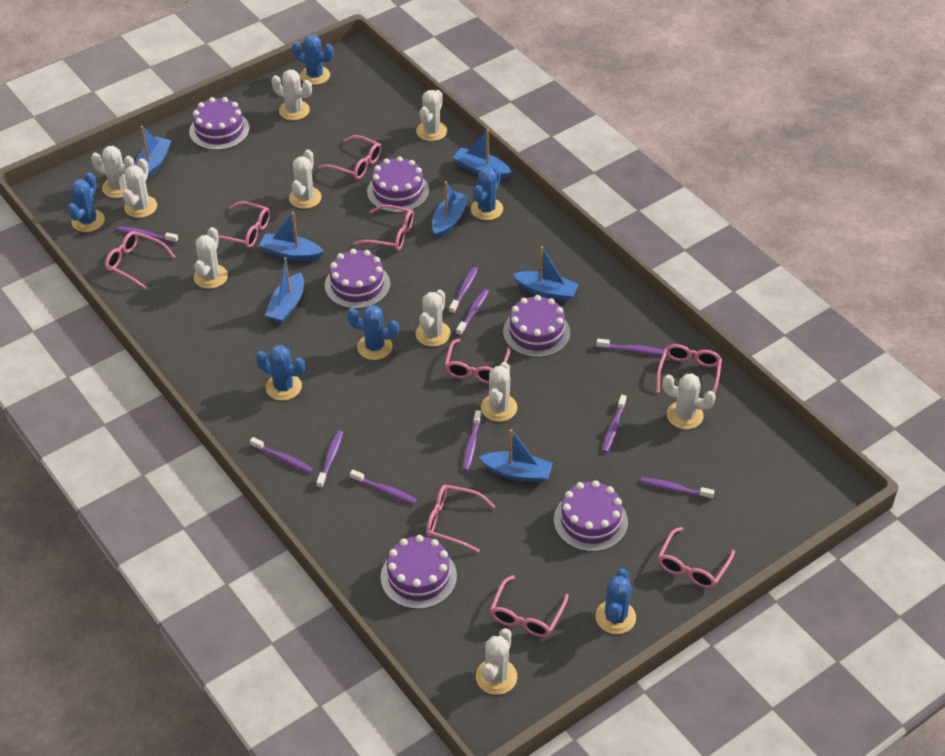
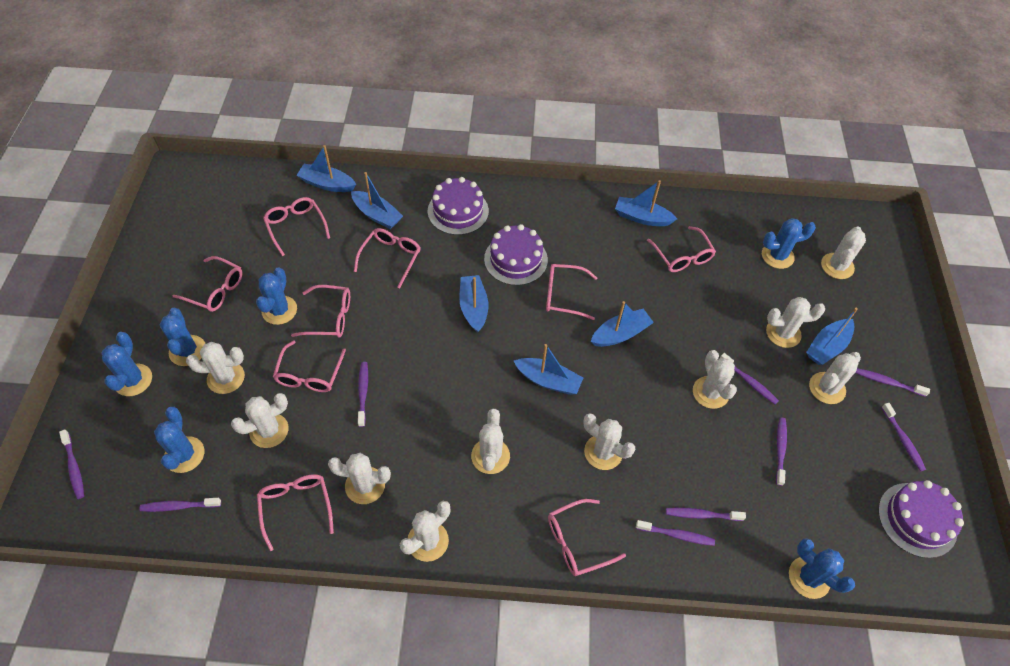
purple cake: 6 -> 3
purple toothbrush: 10 -> 9

